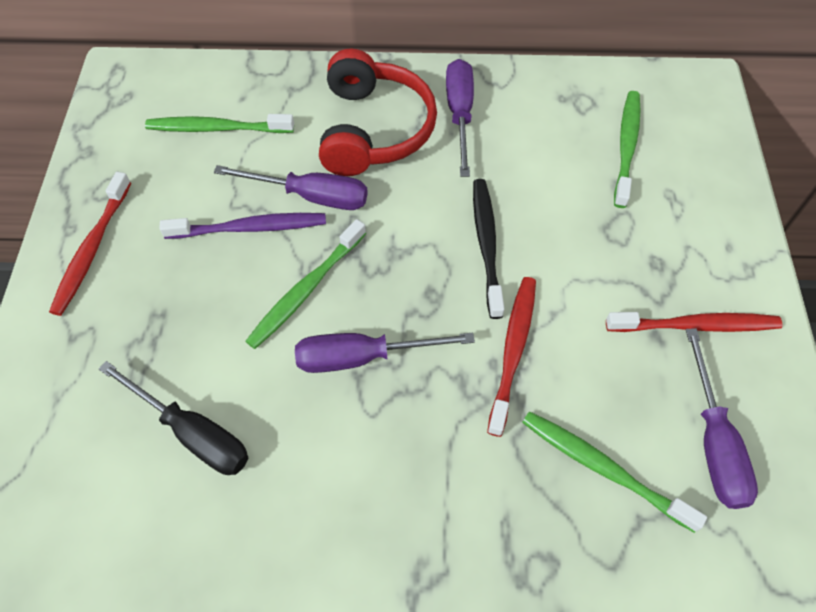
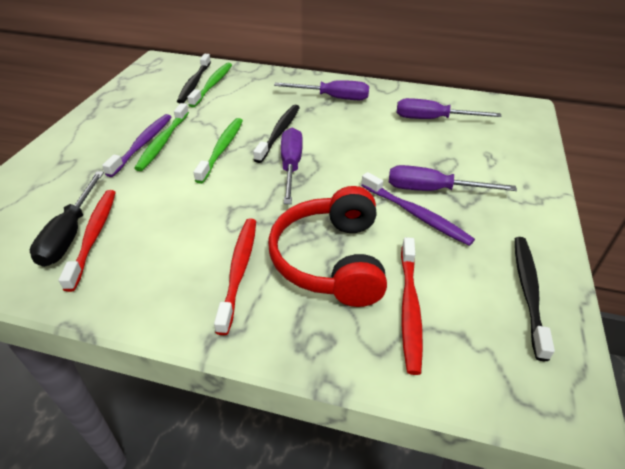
black toothbrush: 1 -> 3
green toothbrush: 4 -> 3
purple toothbrush: 1 -> 2

